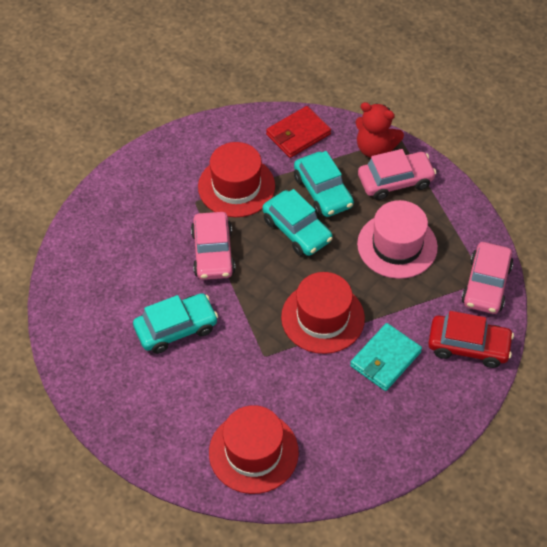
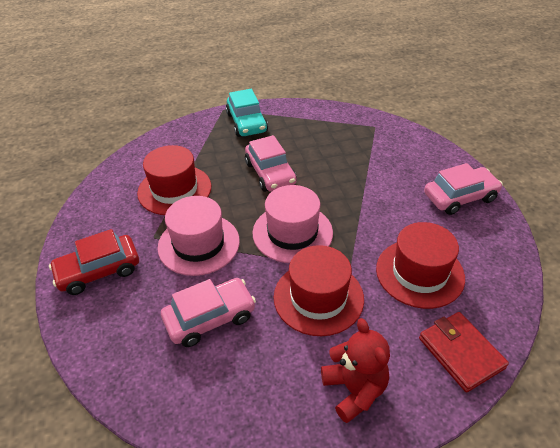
pink hat: 1 -> 2
turquoise car: 3 -> 1
turquoise wallet: 1 -> 0

